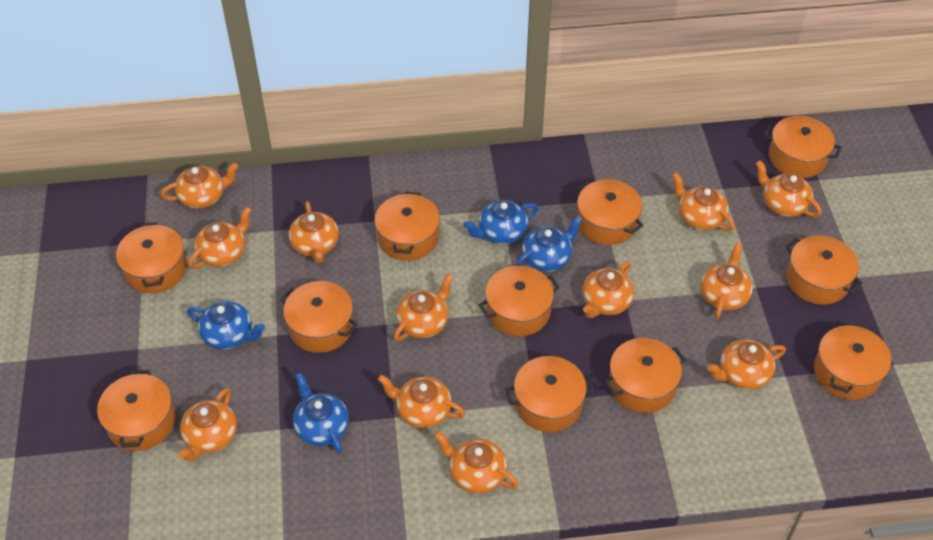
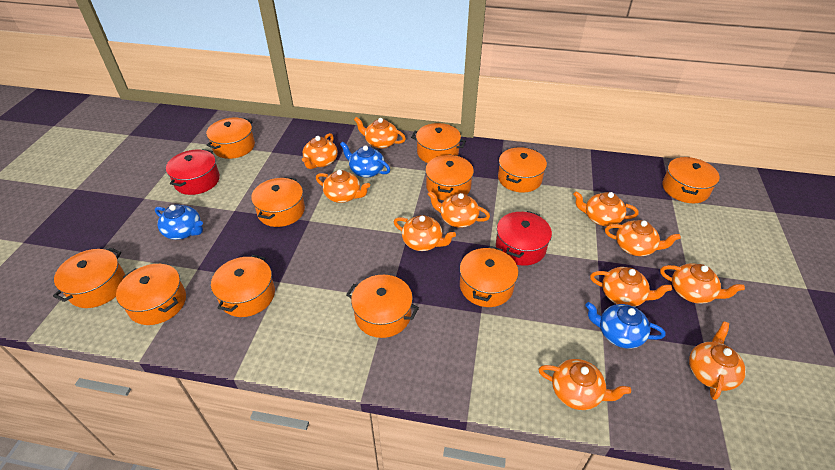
blue teapot: 4 -> 3
orange teapot: 12 -> 11
red pot: 0 -> 2

